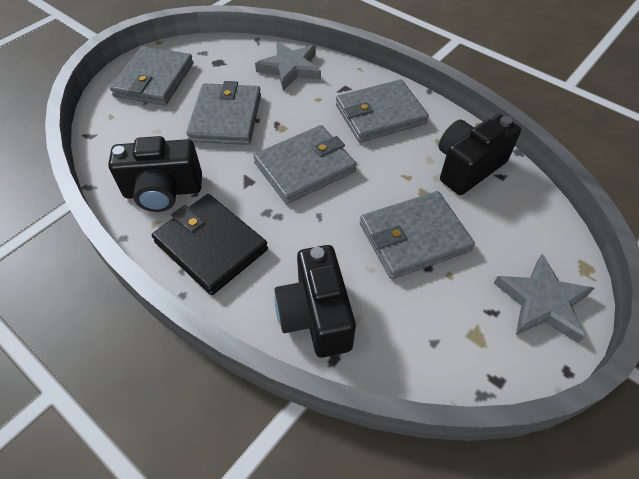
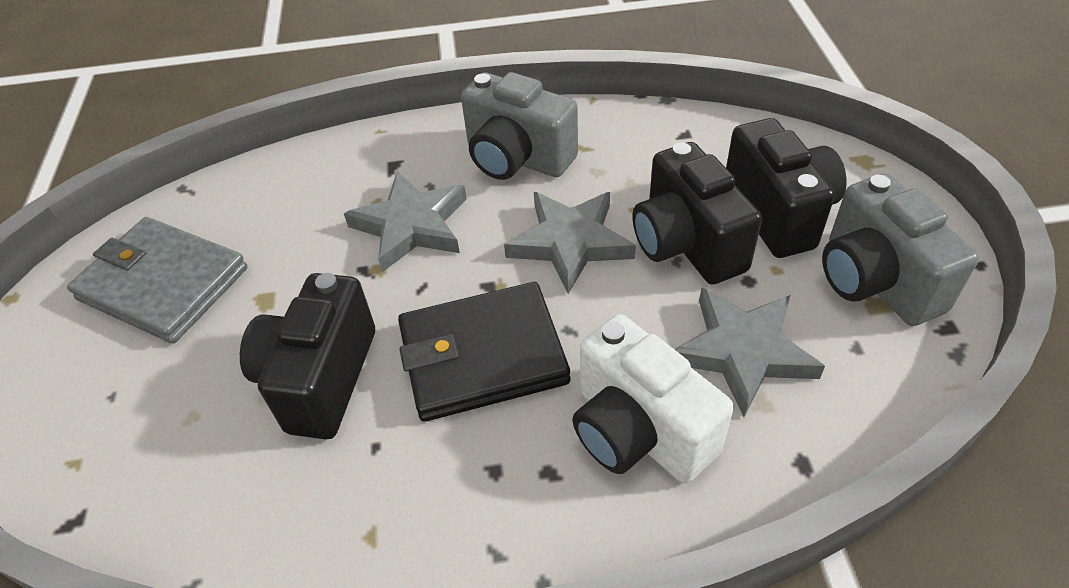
grey camera: 0 -> 2
grey star: 2 -> 3
grey wallet: 5 -> 1
white camera: 0 -> 1

